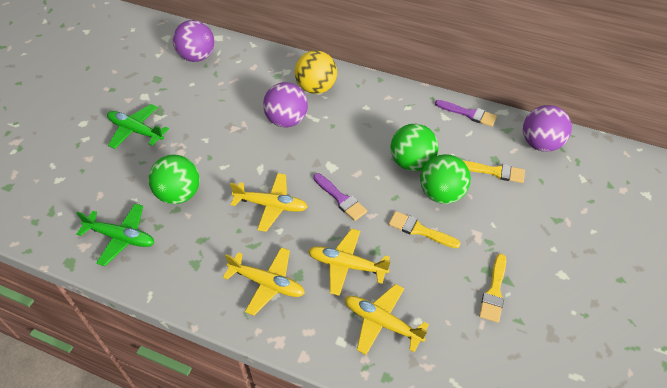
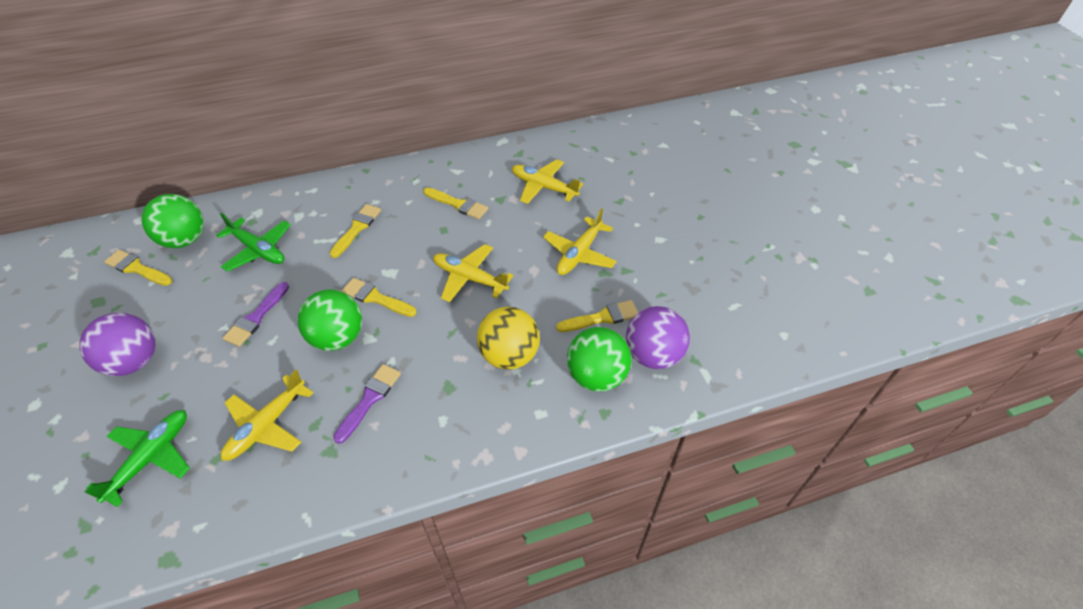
purple ball: 3 -> 2
yellow brush: 3 -> 5

